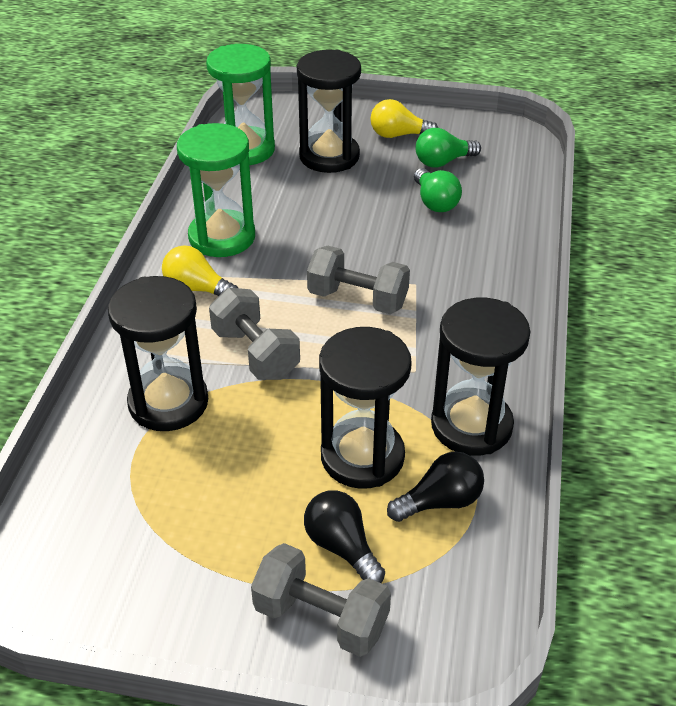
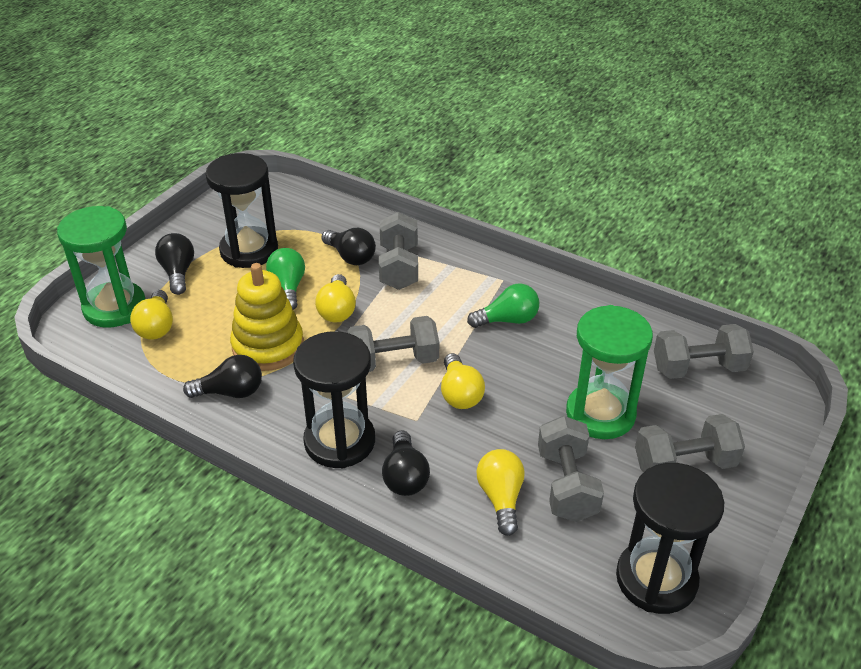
black hourglass: 4 -> 3
black light bulb: 2 -> 4
grey dumbbell: 3 -> 5
yellow light bulb: 2 -> 4
yellow stacking toy: 0 -> 1

